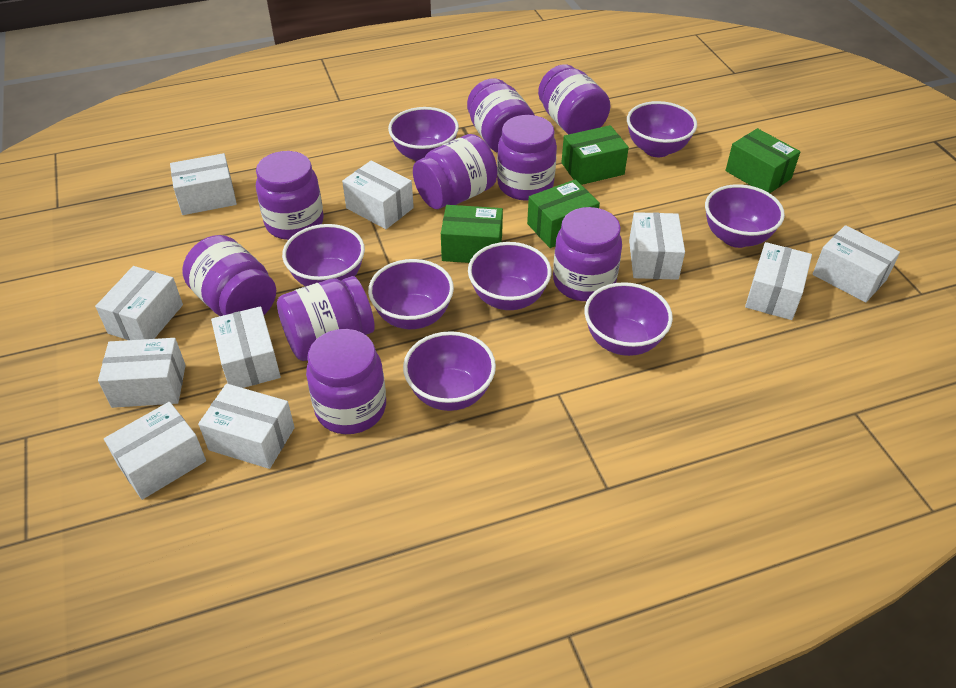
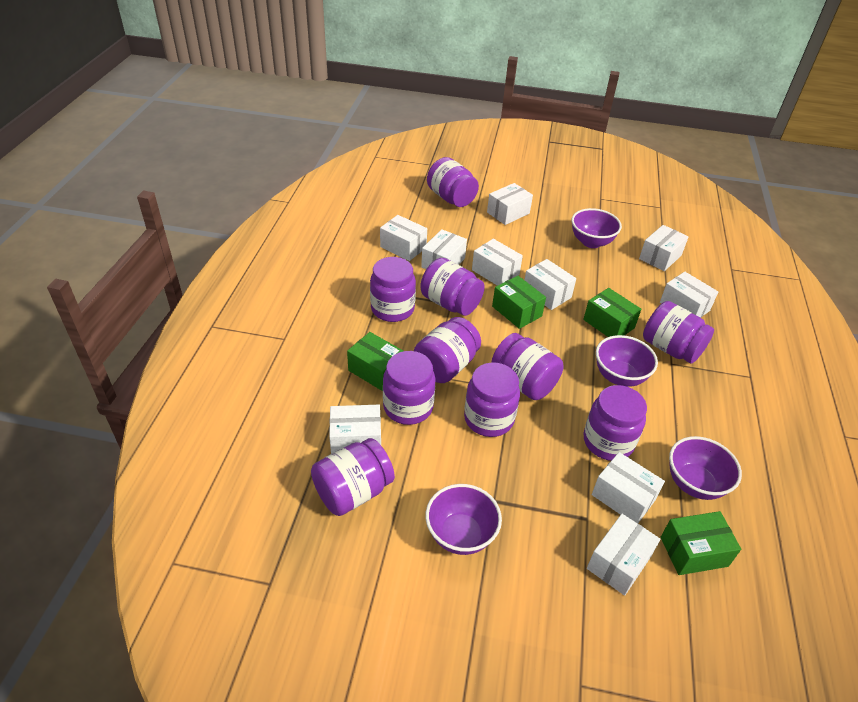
purple bowl: 8 -> 4
purple jar: 9 -> 10

